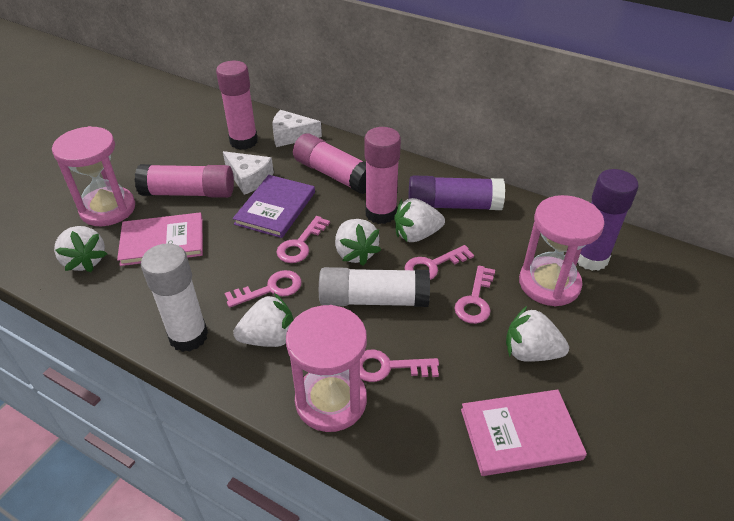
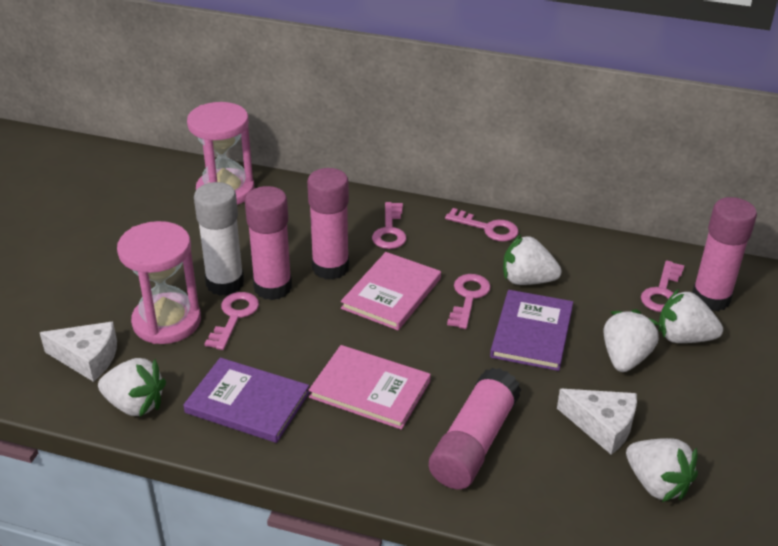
pink hourglass: 3 -> 2
purple book: 1 -> 2
purple glue stick: 2 -> 0
white glue stick: 2 -> 1

